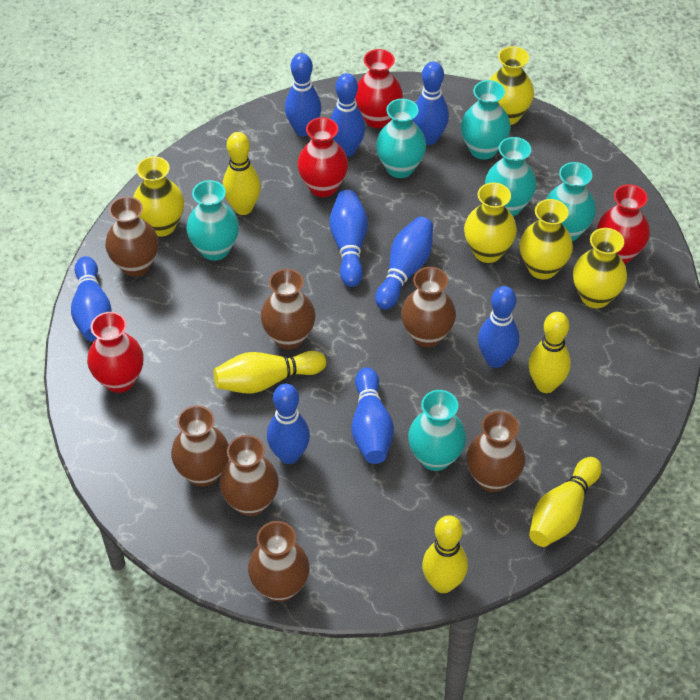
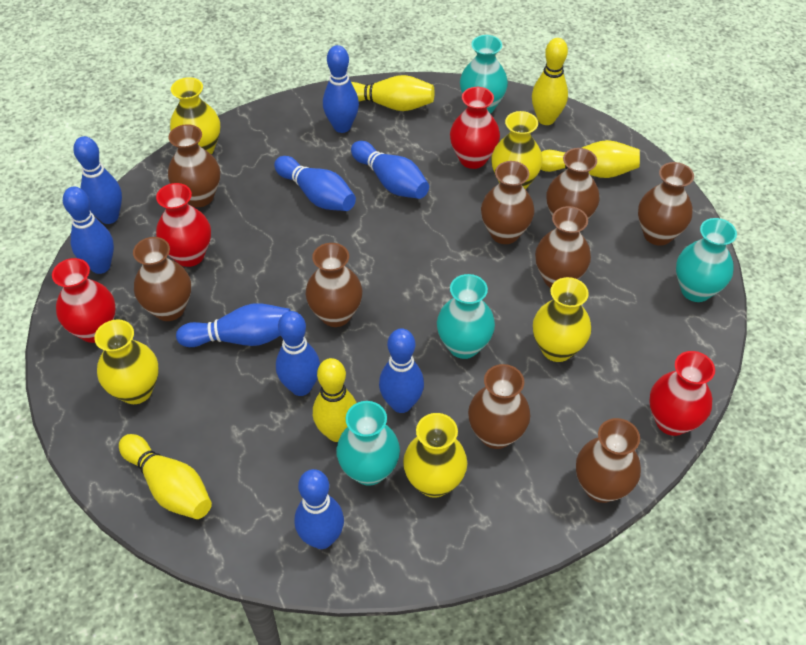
brown vase: 7 -> 9
turquoise vase: 6 -> 4

